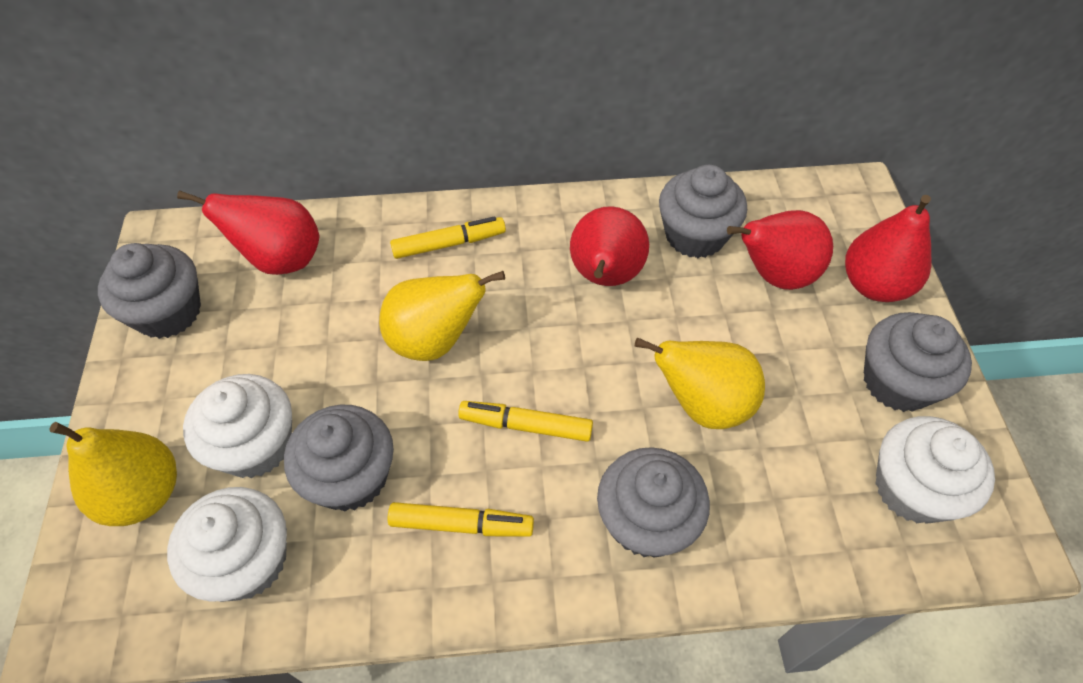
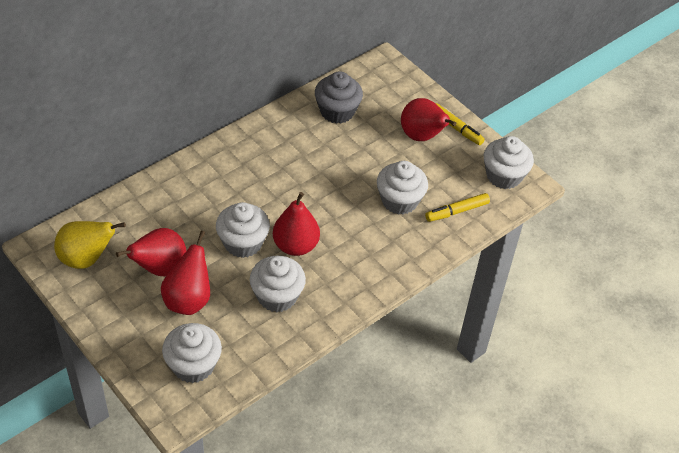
grey cupcake: 5 -> 1
white cupcake: 3 -> 5
yellow marker: 3 -> 2
yellow pear: 3 -> 1

